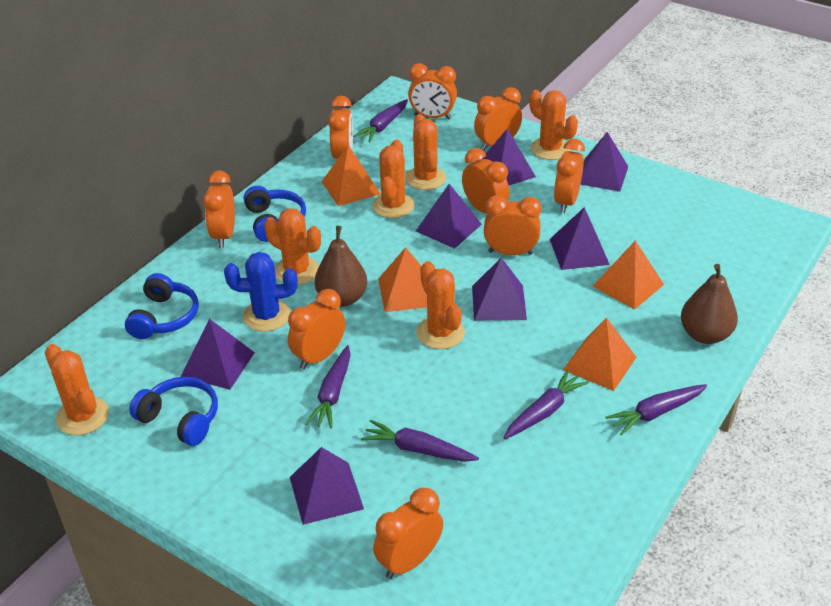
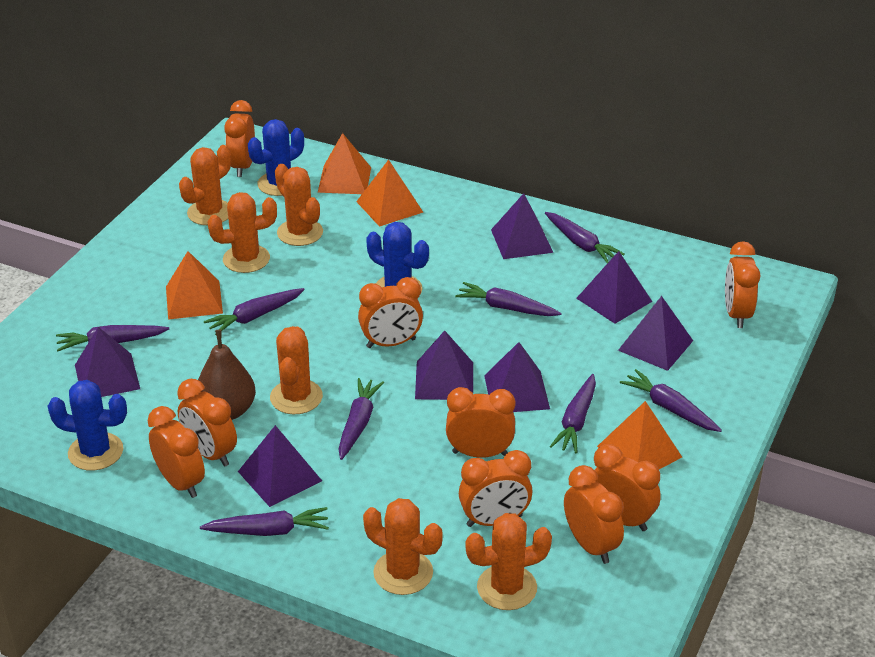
blue cactus: 1 -> 3
blue headphones: 3 -> 0
brown pear: 2 -> 1
purple carrot: 5 -> 8

